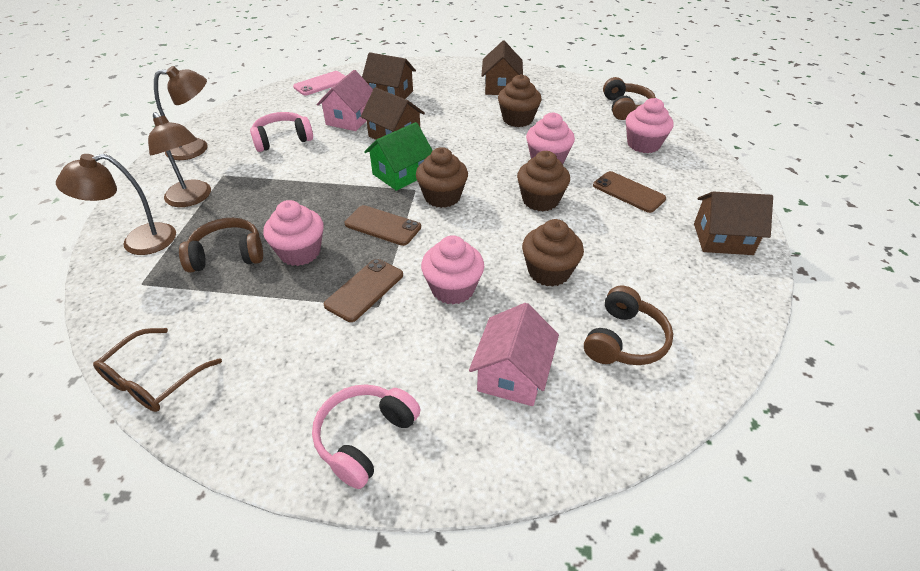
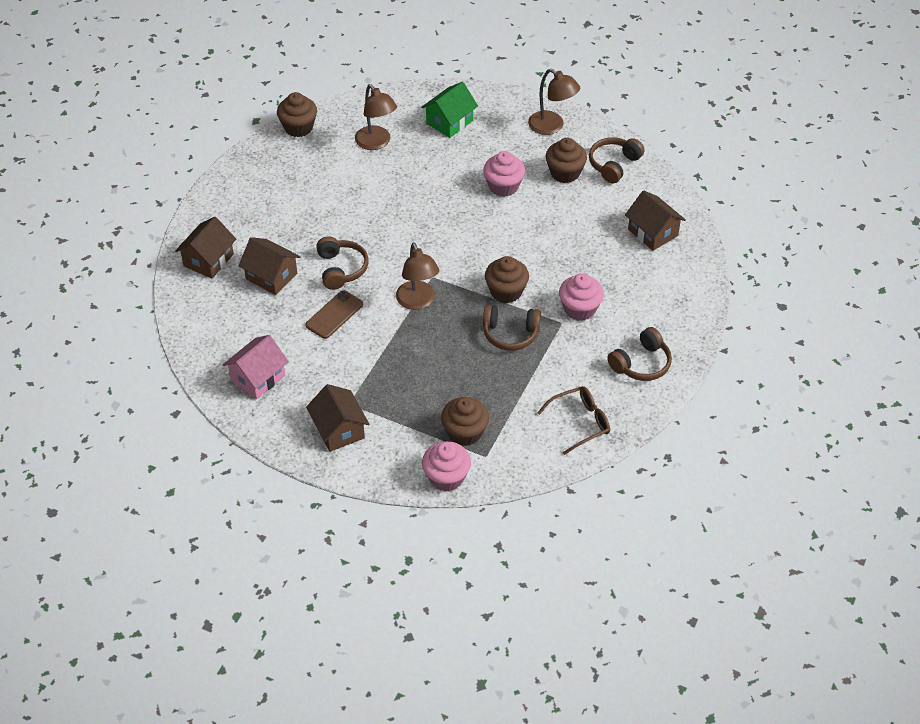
brown headphones: 3 -> 4
brown phone: 3 -> 1
pink cupcake: 4 -> 3
pink headphones: 2 -> 0
pink house: 2 -> 1
pink phone: 1 -> 0

